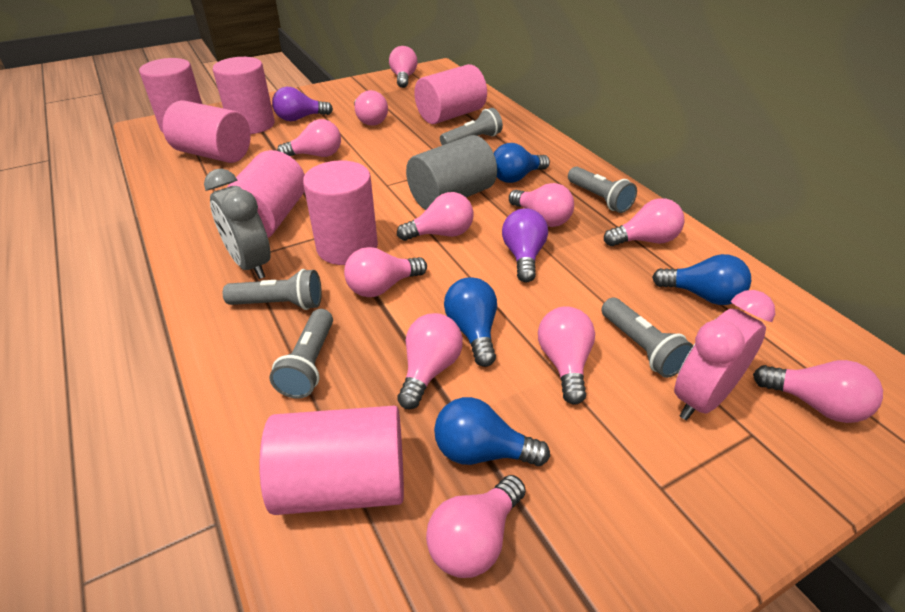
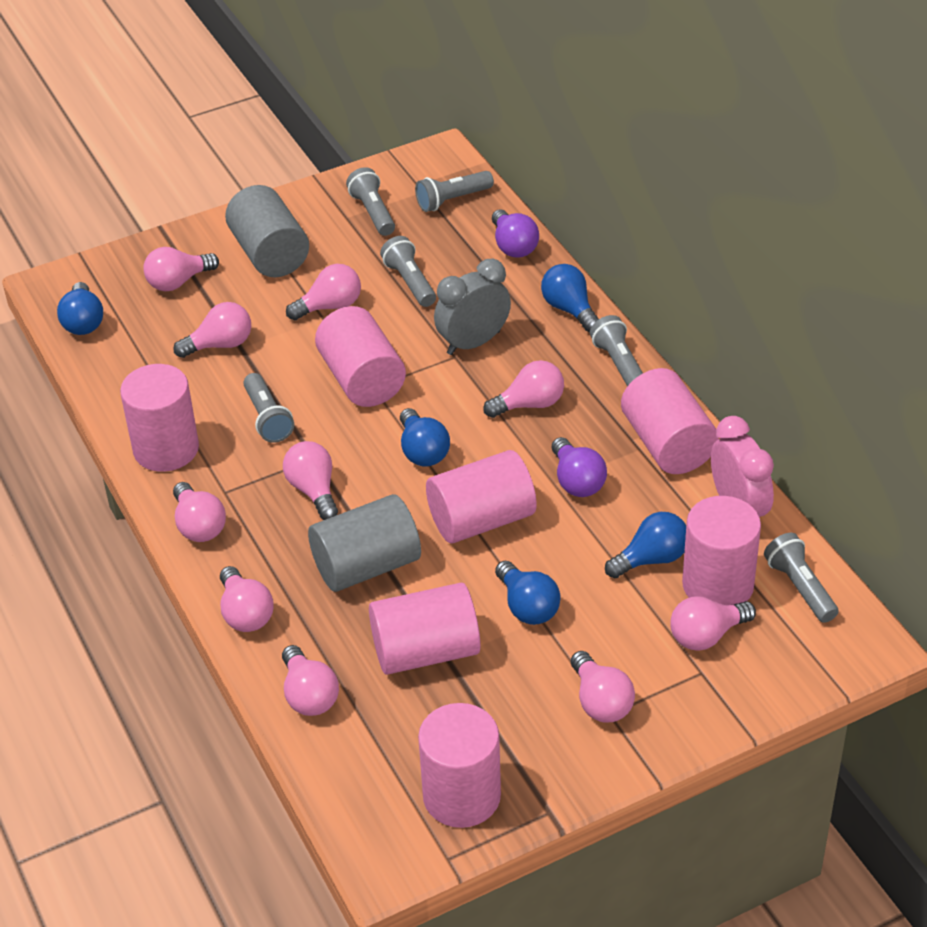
blue light bulb: 4 -> 5
grey cylinder: 1 -> 2
grey flashlight: 5 -> 6
pink light bulb: 11 -> 10

